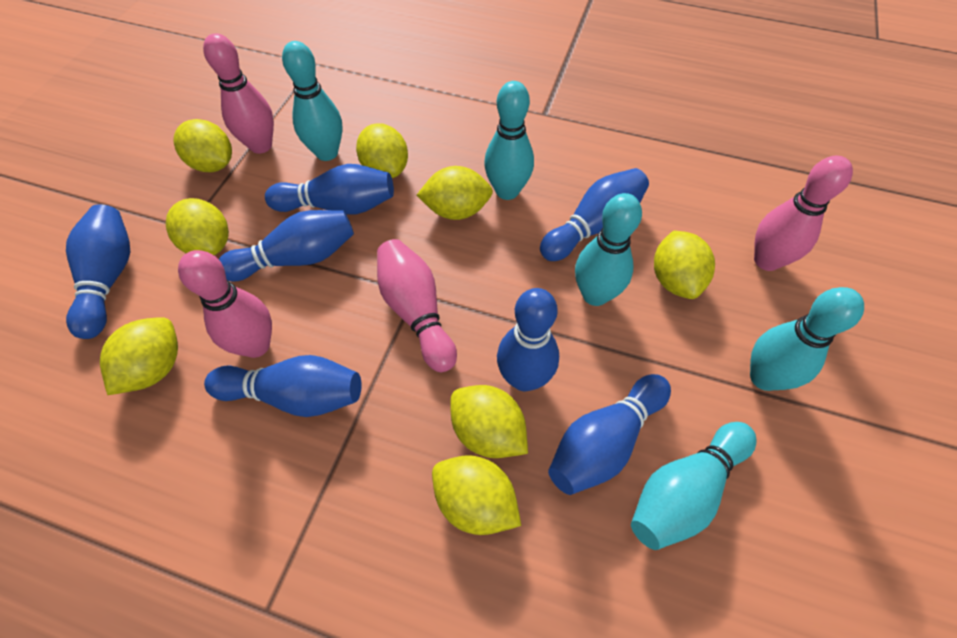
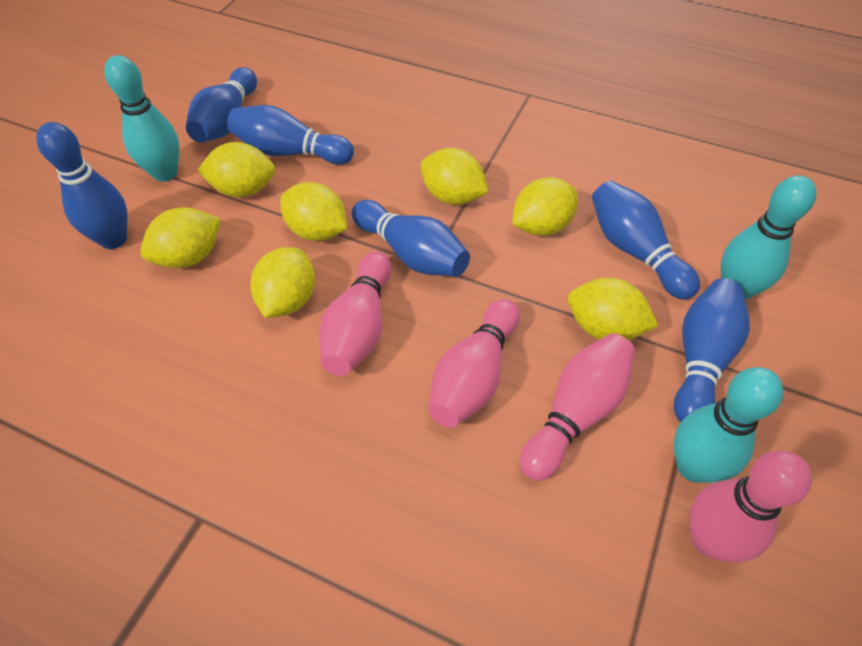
blue bowling pin: 7 -> 6
turquoise bowling pin: 5 -> 3
yellow lemon: 8 -> 7

